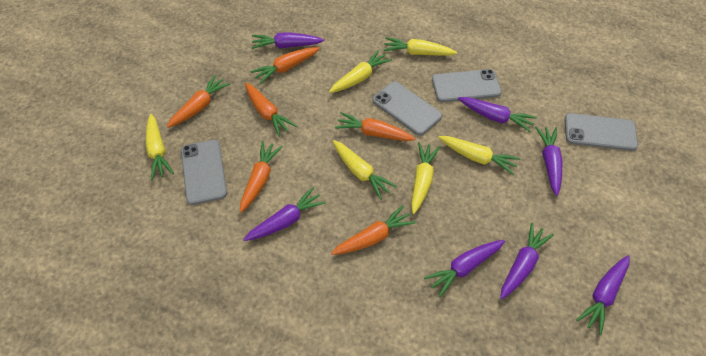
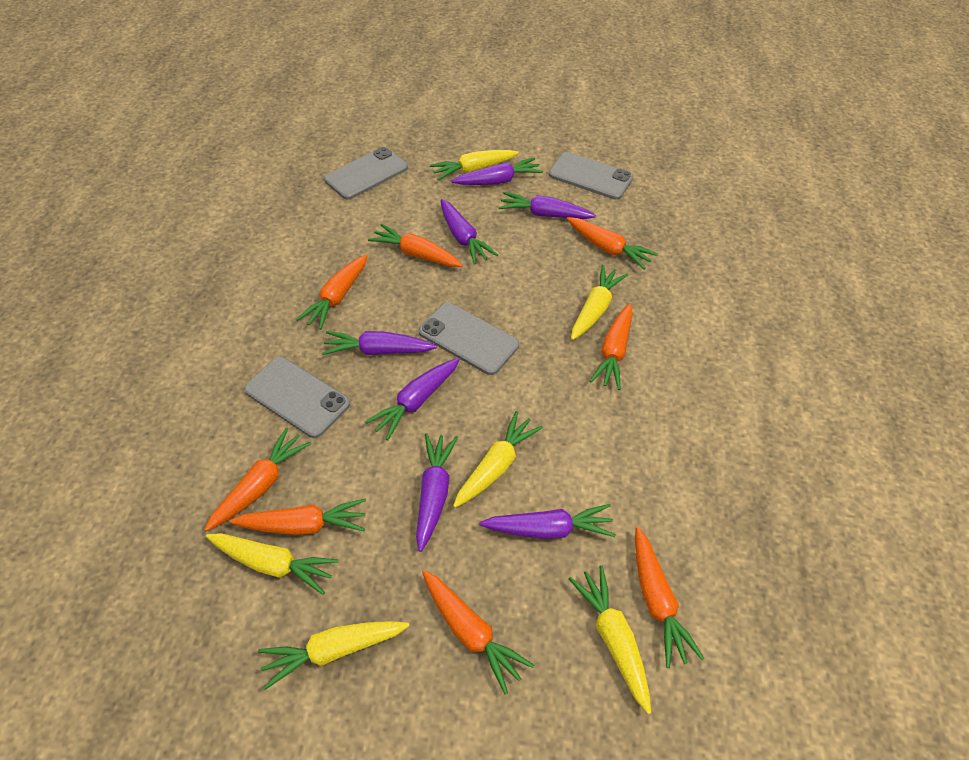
orange carrot: 6 -> 8

